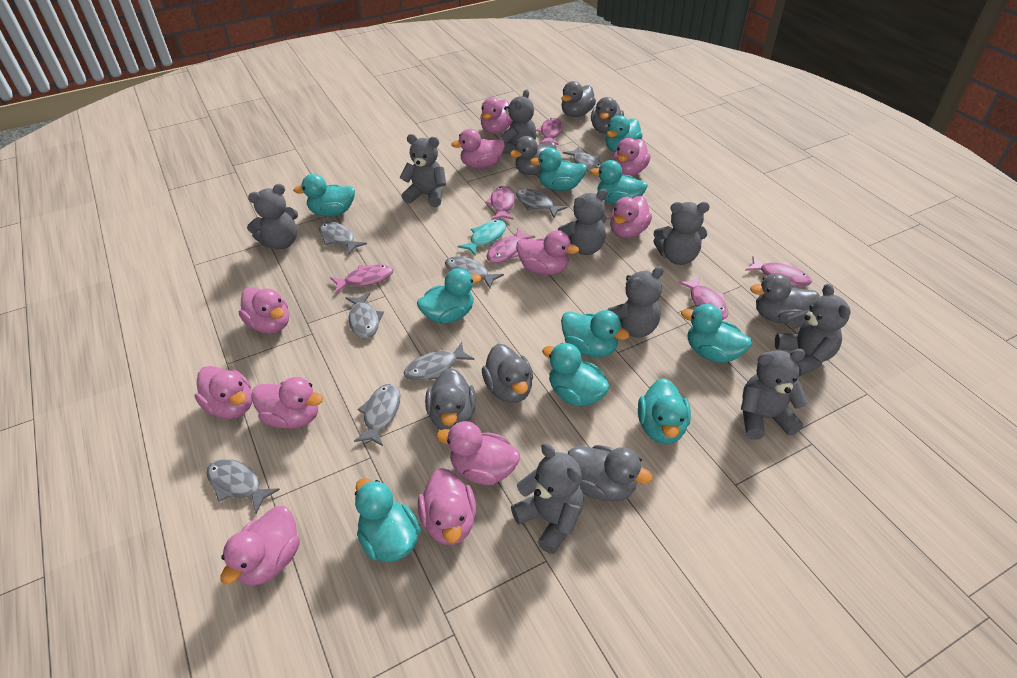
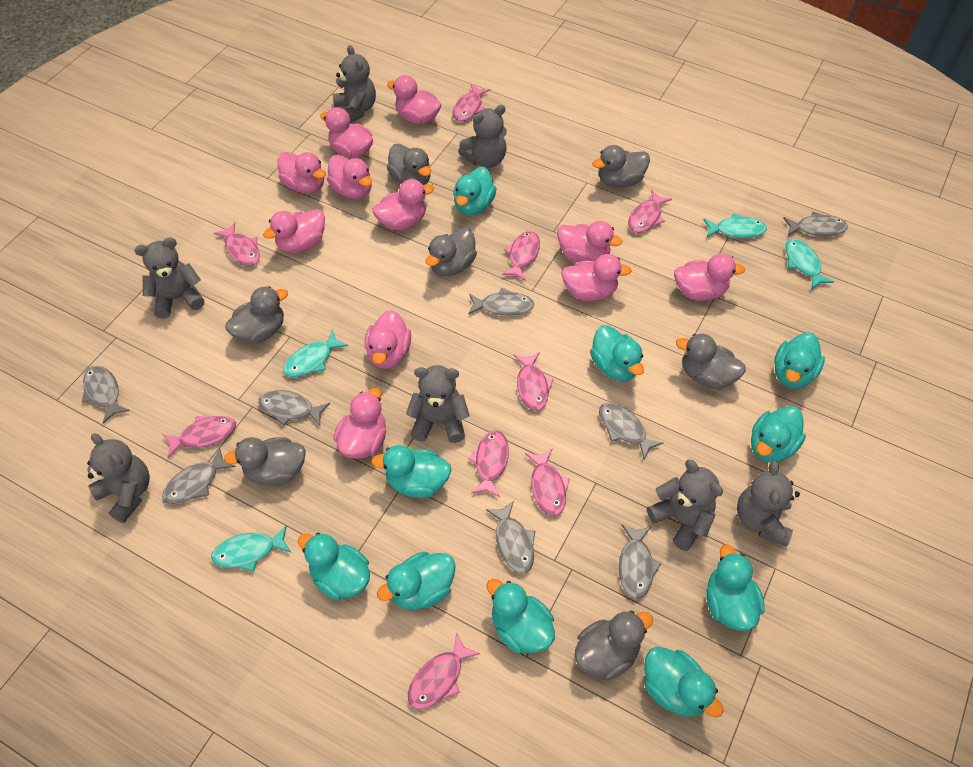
grey teddy bear: 9 -> 7
pink fish: 6 -> 9
turquoise fish: 1 -> 4

